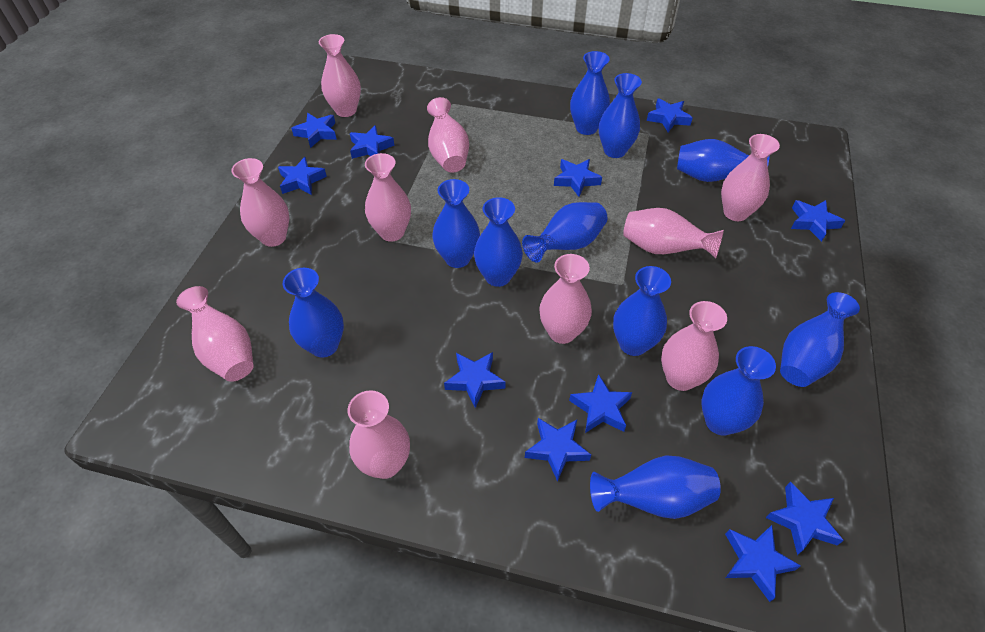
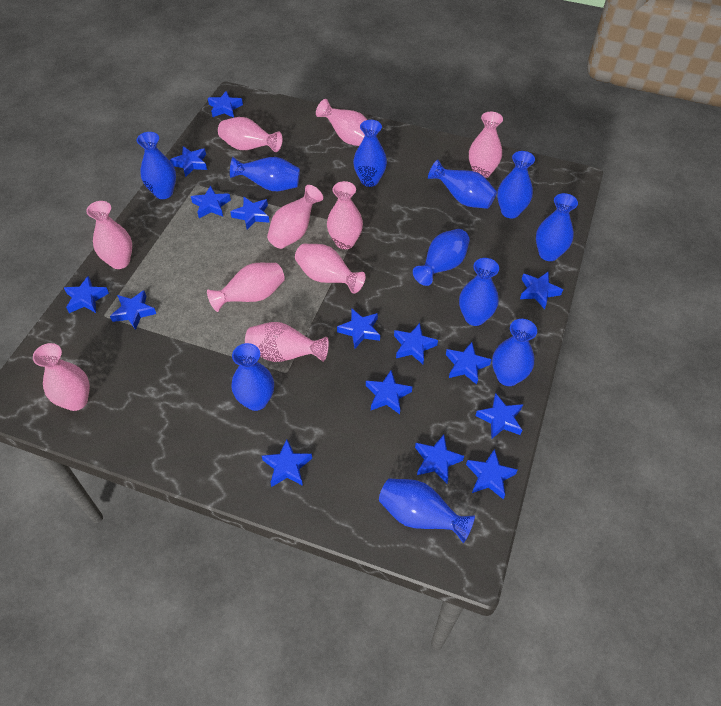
blue star: 11 -> 15

